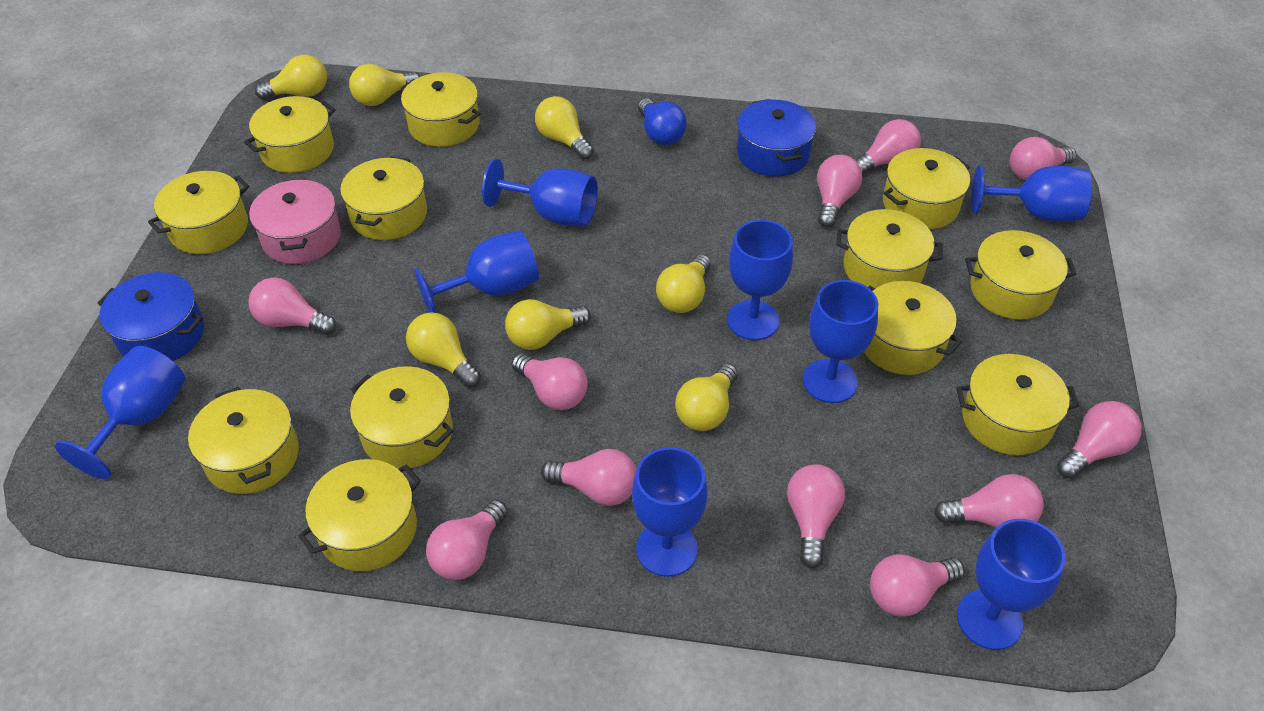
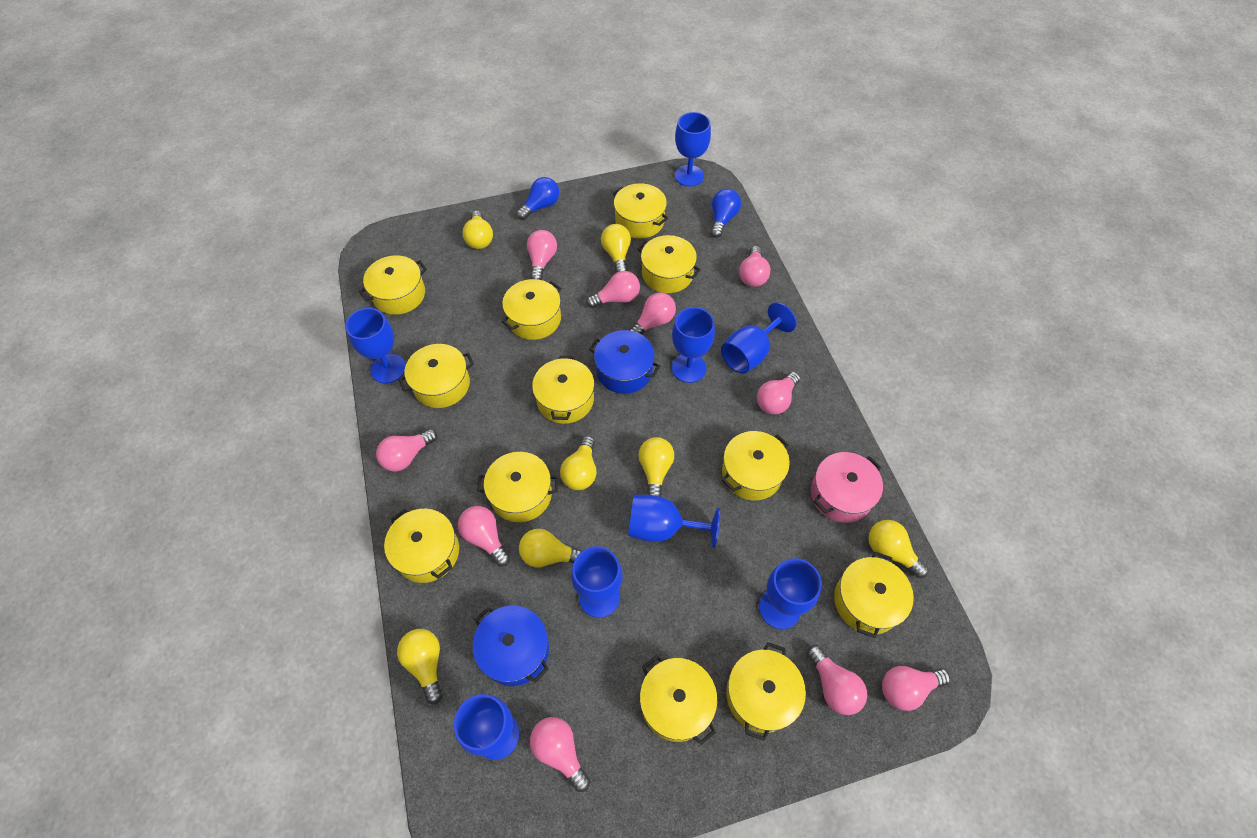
blue light bulb: 1 -> 2
pink light bulb: 11 -> 10

